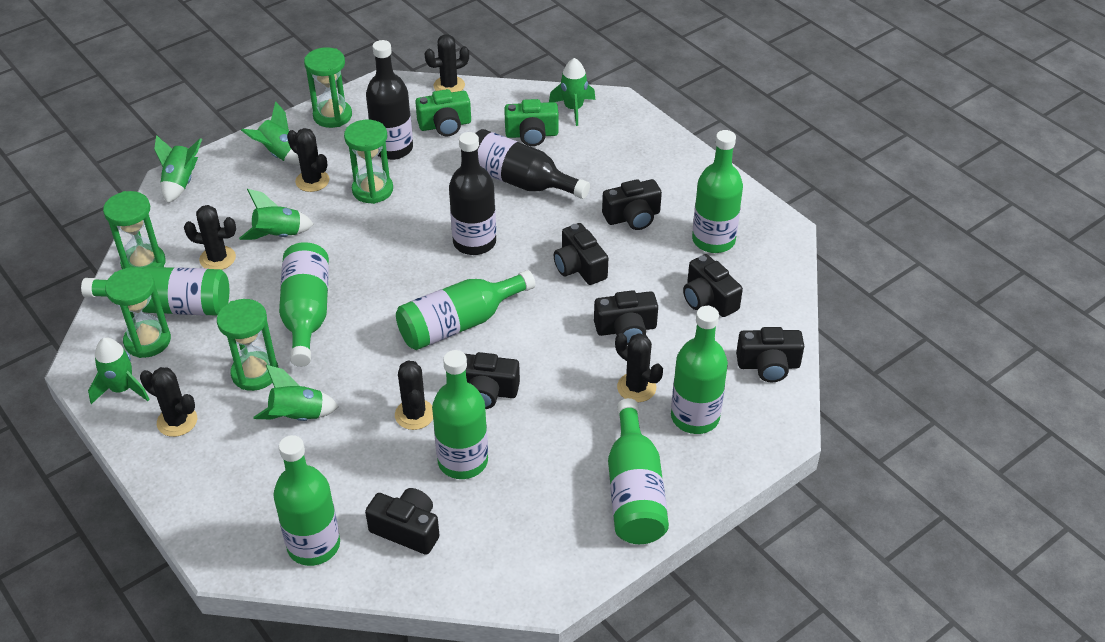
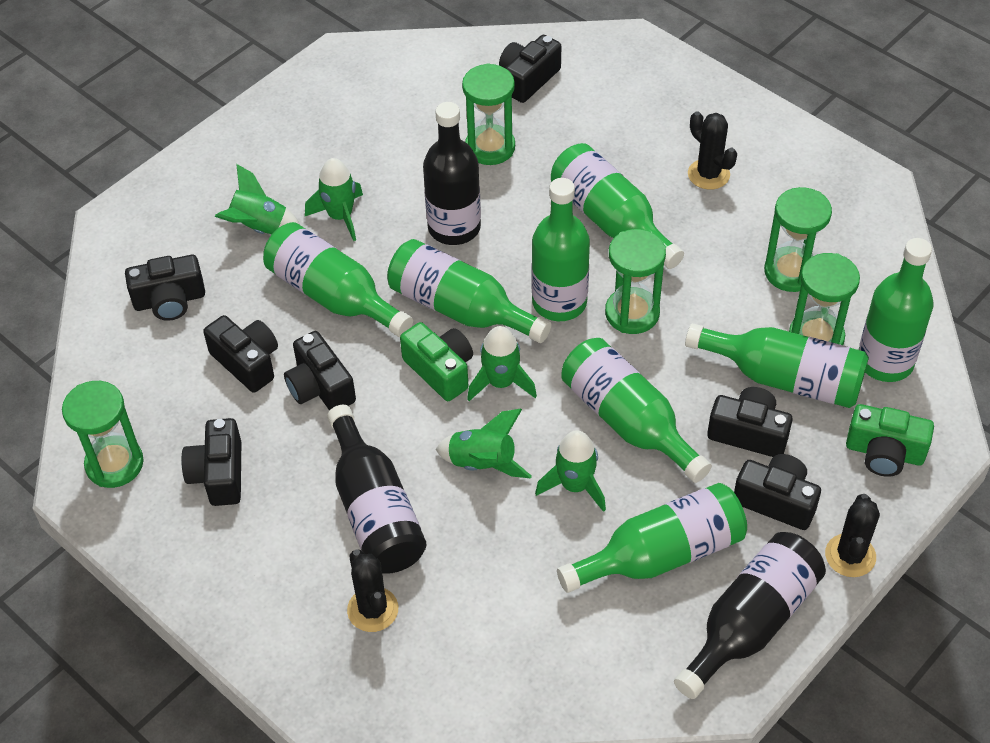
black cactus: 6 -> 3
green rocket: 6 -> 5

